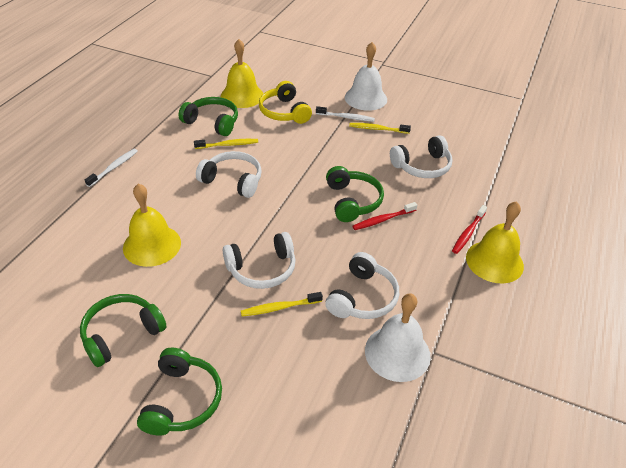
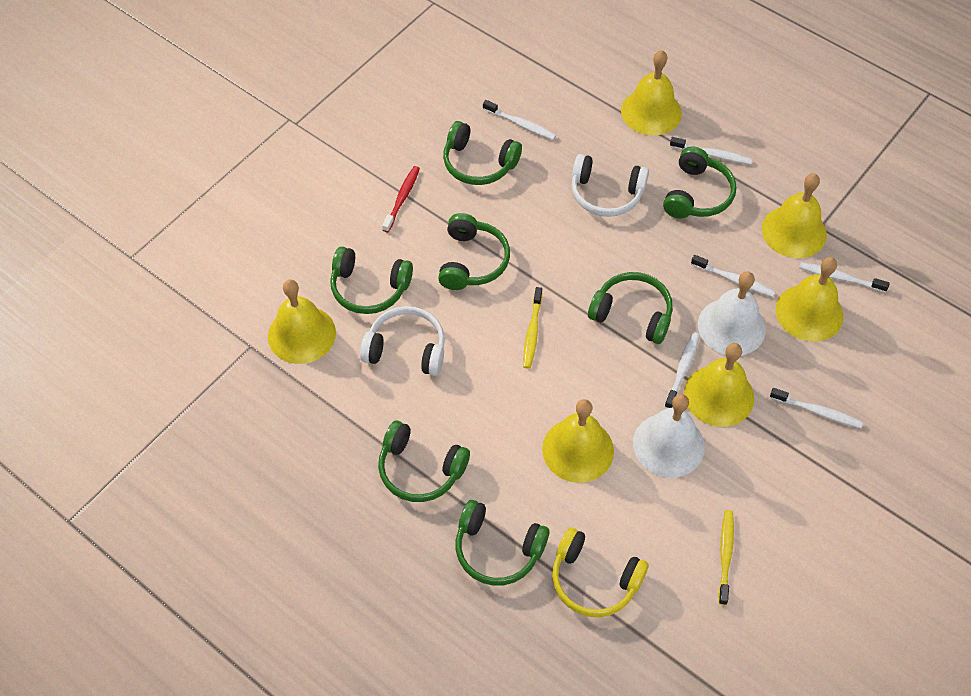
green headphones: 4 -> 7
red toothbrush: 2 -> 1
white headphones: 4 -> 2
white toothbrush: 2 -> 6
yellow bell: 3 -> 6
yellow toothbrush: 3 -> 2

